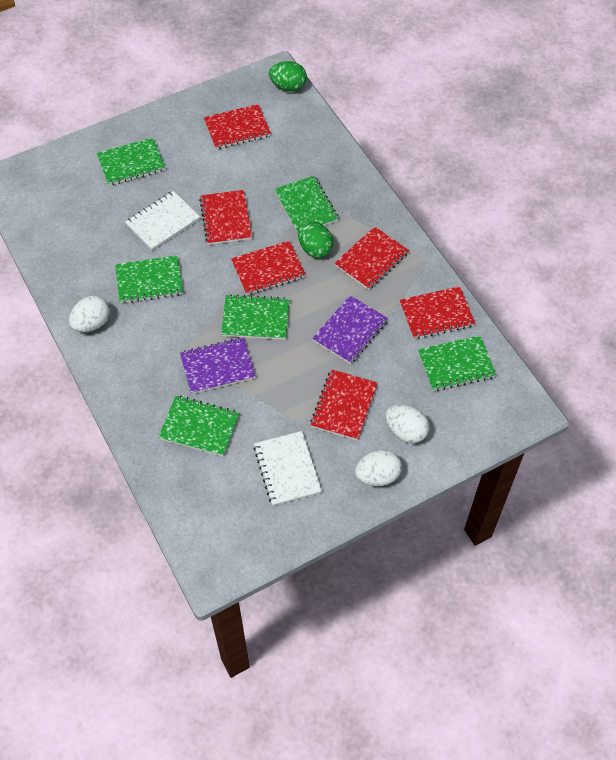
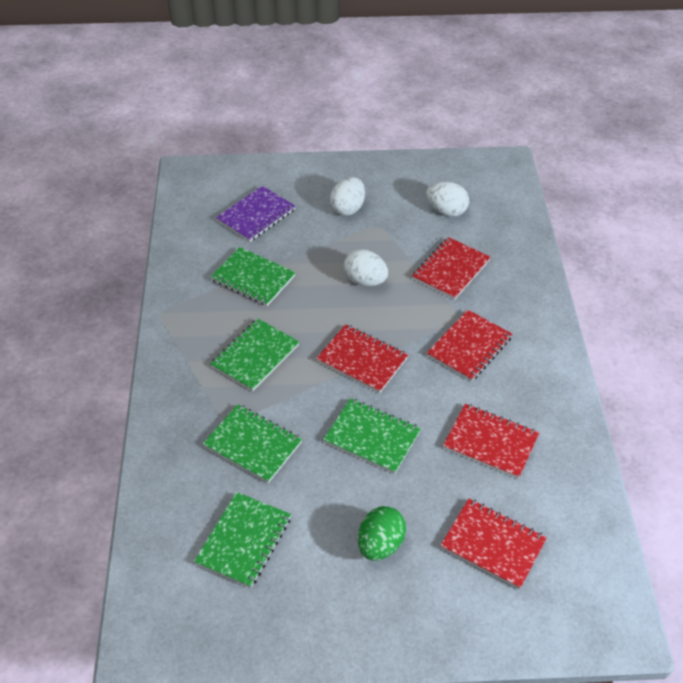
green egg: 2 -> 1
green notebook: 6 -> 5
purple notebook: 2 -> 1
red notebook: 6 -> 5
white notebook: 2 -> 0

